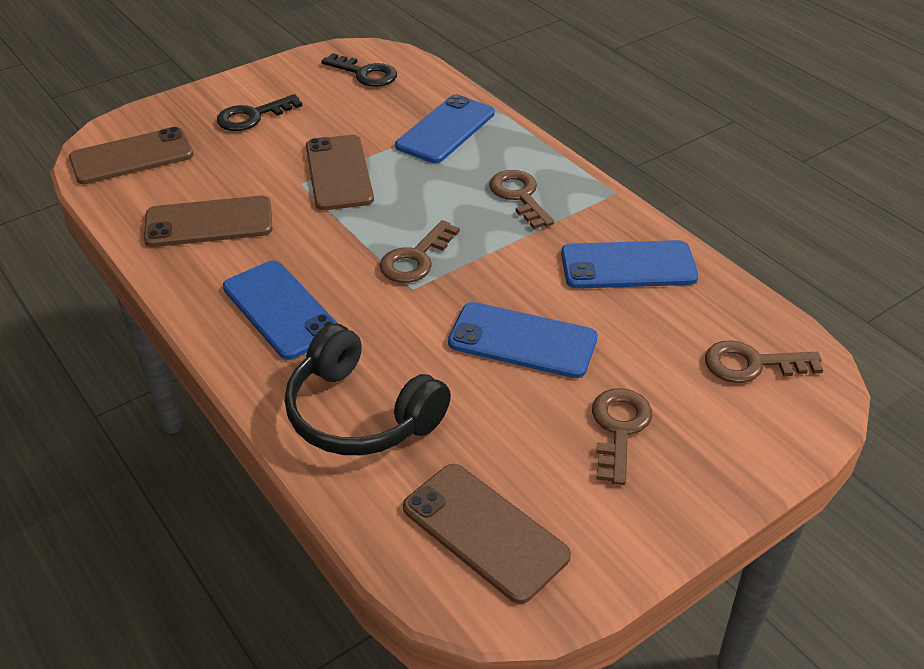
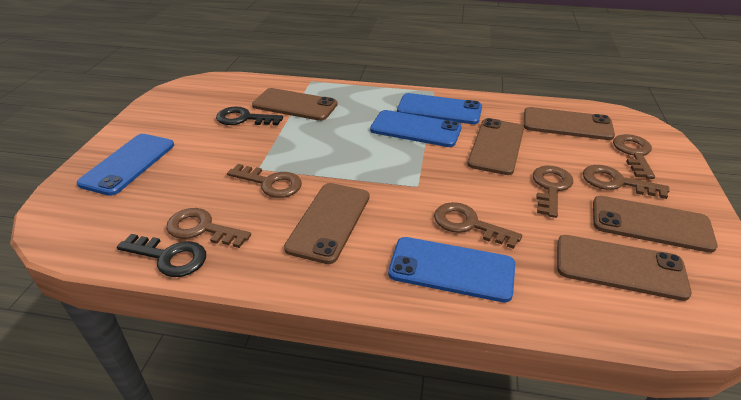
black headphones: 1 -> 0
brown key: 4 -> 6
brown phone: 4 -> 6

